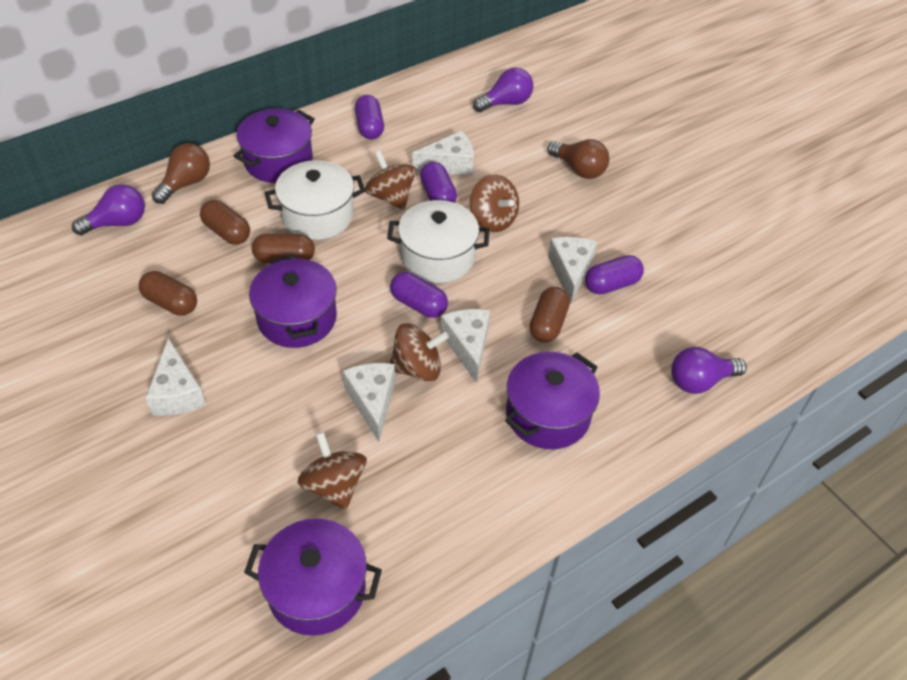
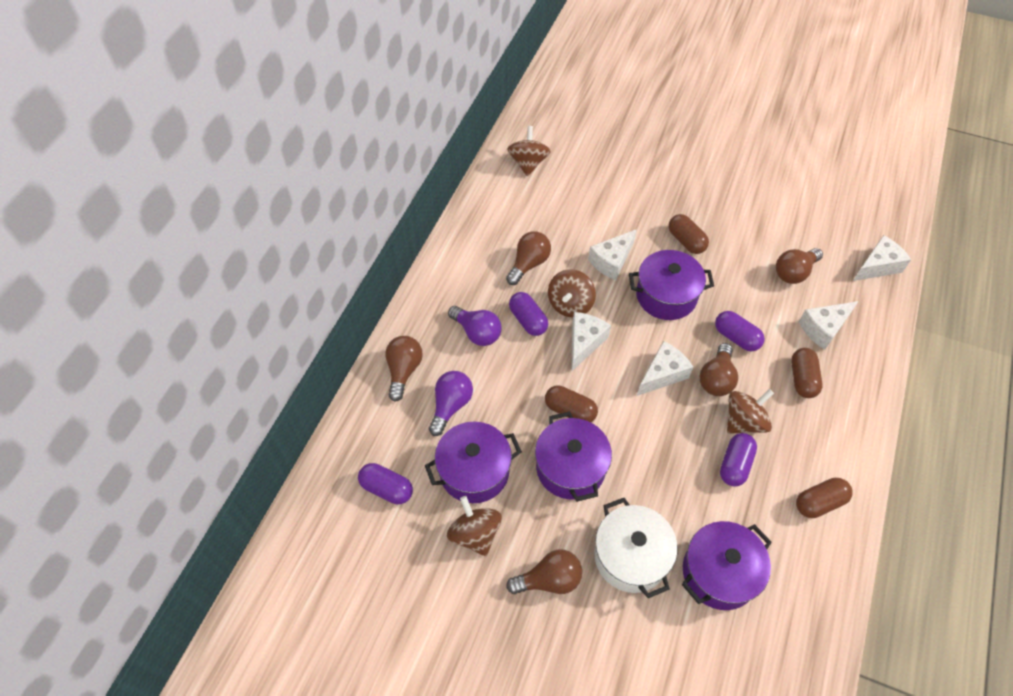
brown light bulb: 2 -> 5
purple light bulb: 3 -> 2
white pot: 2 -> 1

